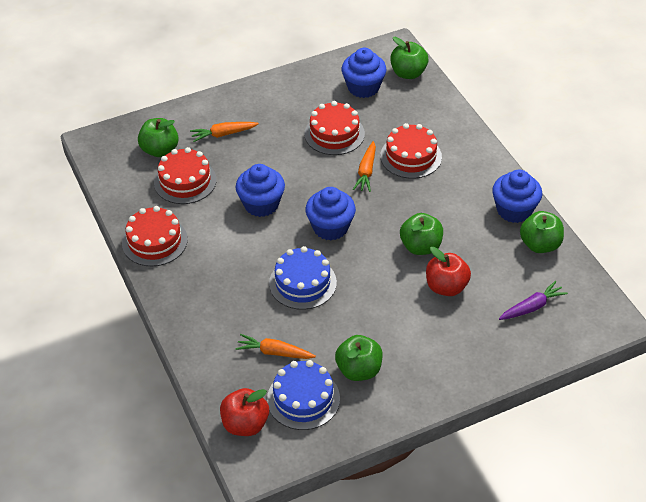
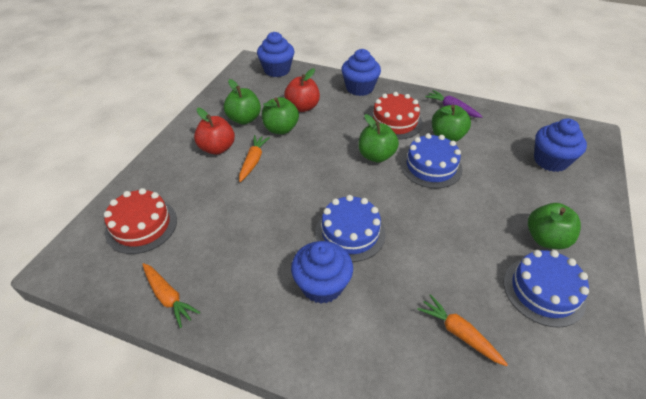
blue cake: 2 -> 3
red cake: 4 -> 2

